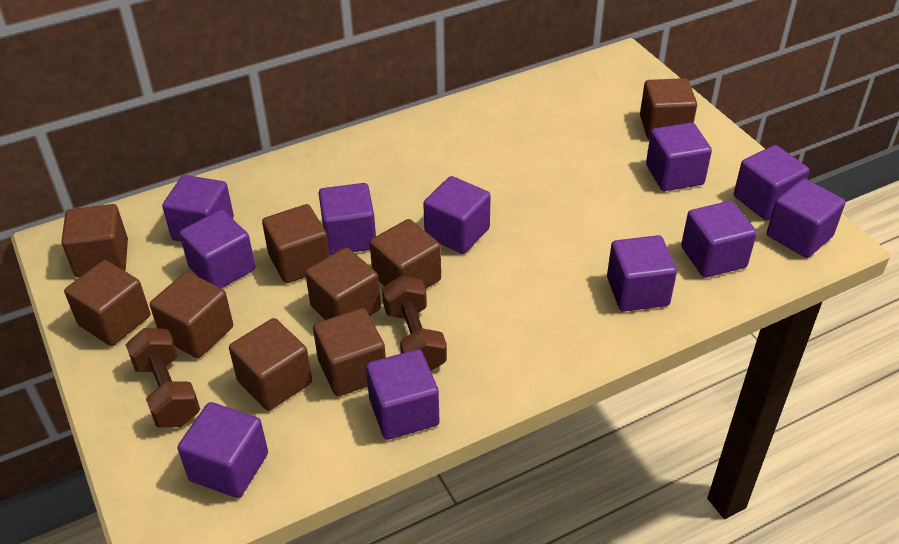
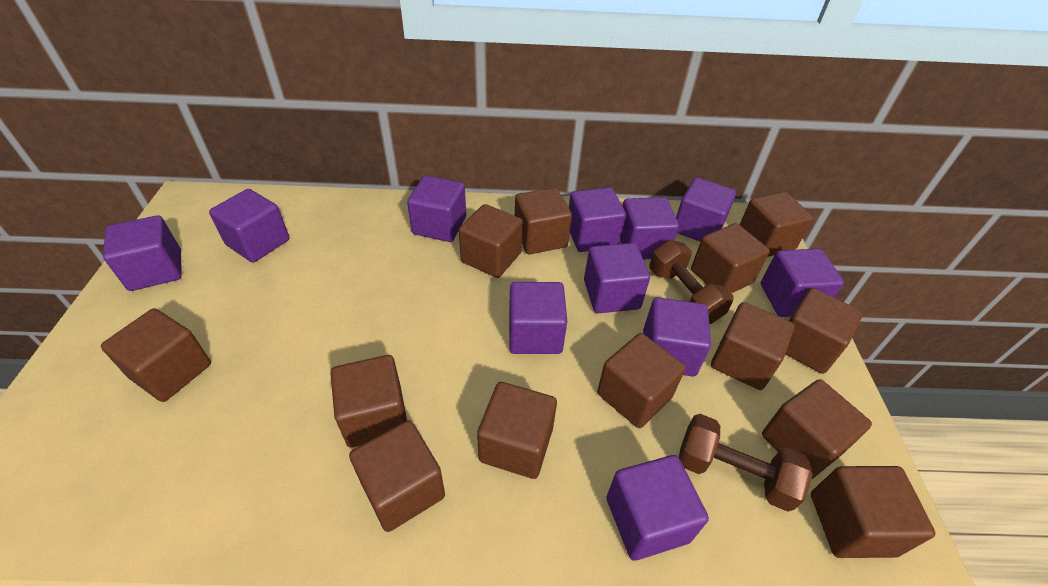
brown cube: 9 -> 13

